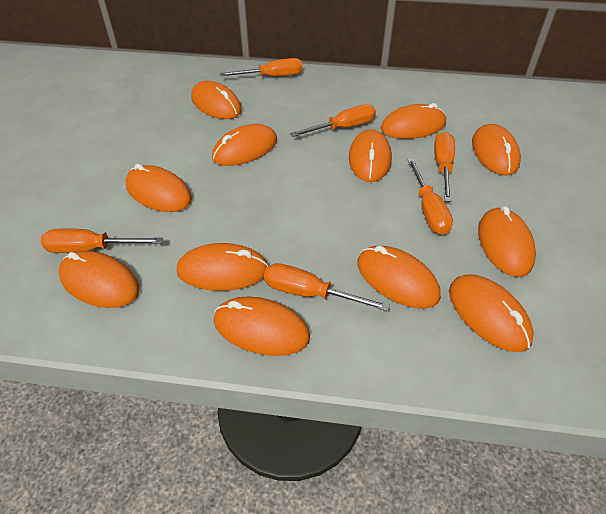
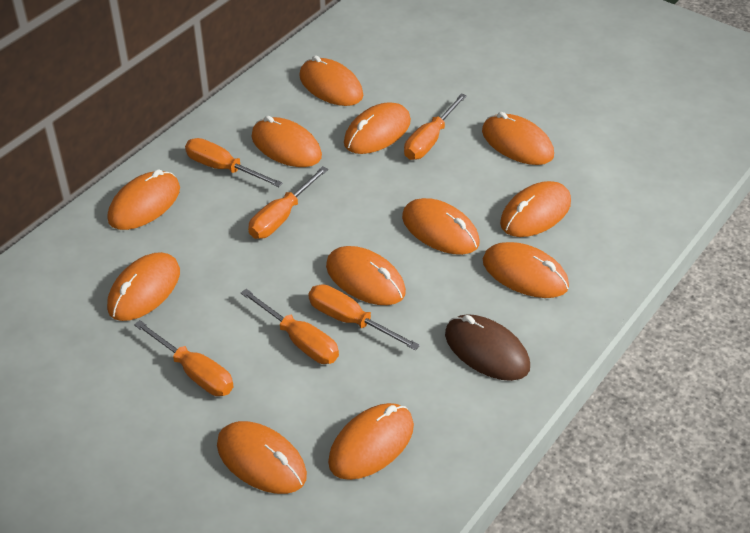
brown mouse: 0 -> 1

